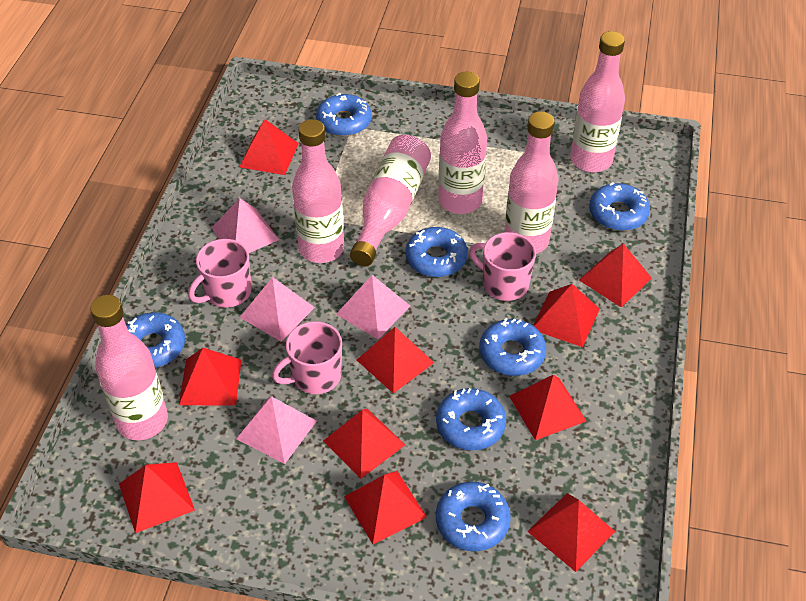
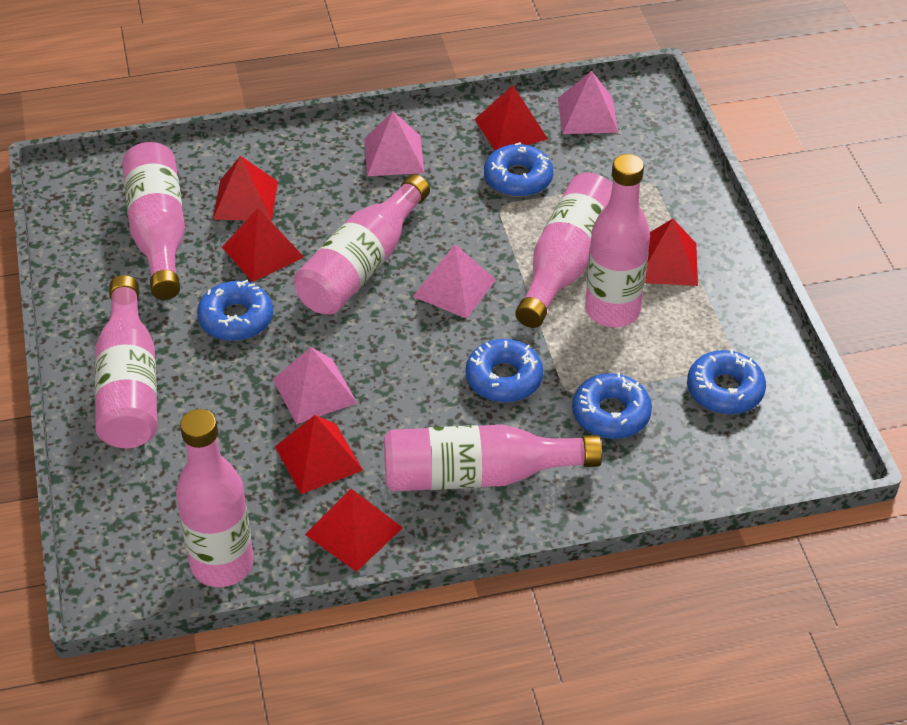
blue donut: 7 -> 5
pink bottle: 6 -> 7
pink mug: 3 -> 0
red pyramid: 10 -> 6

